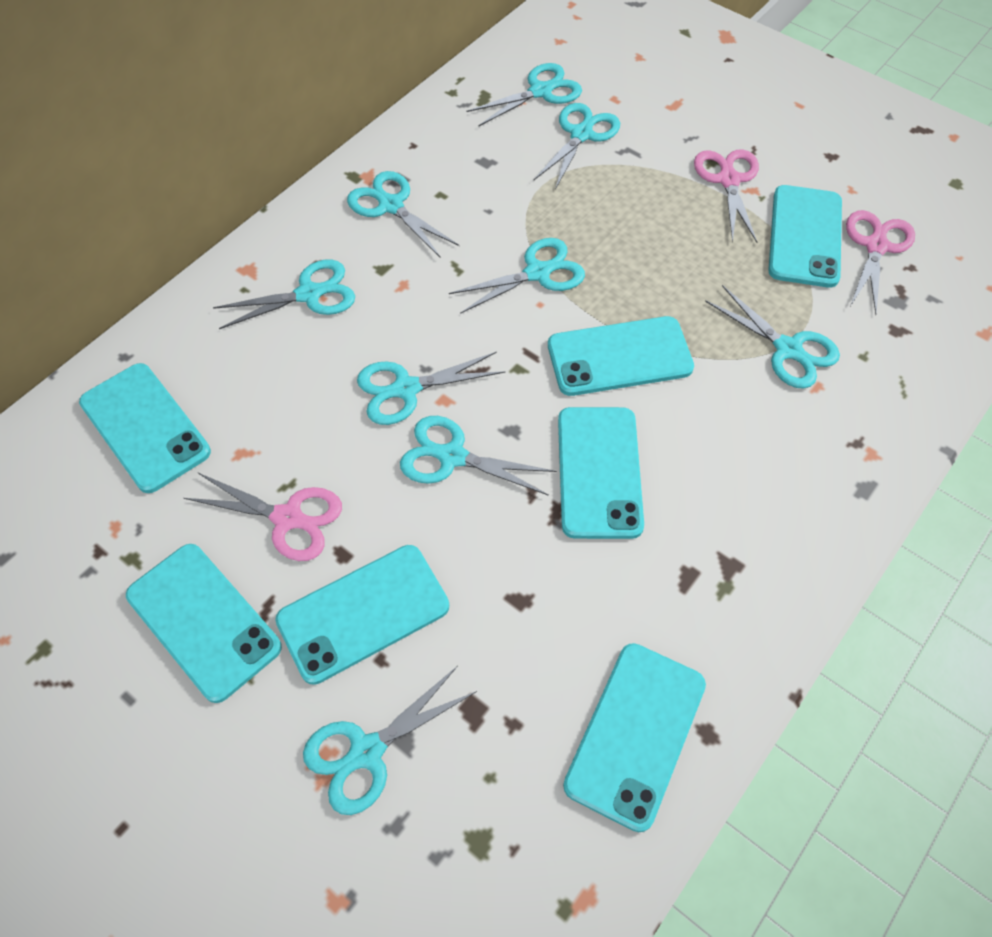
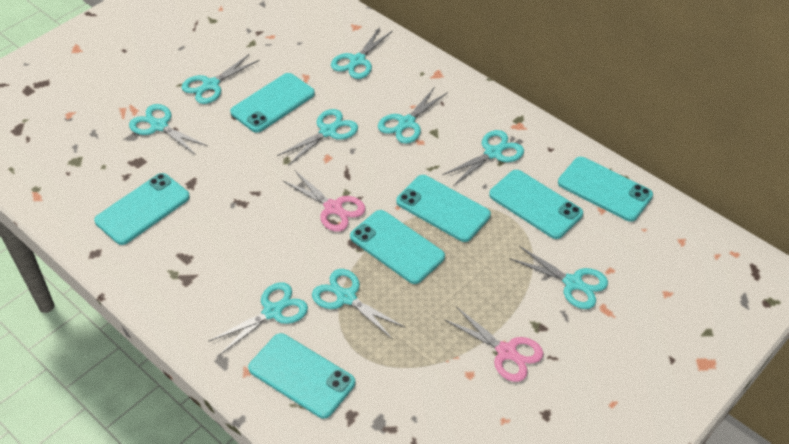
pink scissors: 3 -> 2

